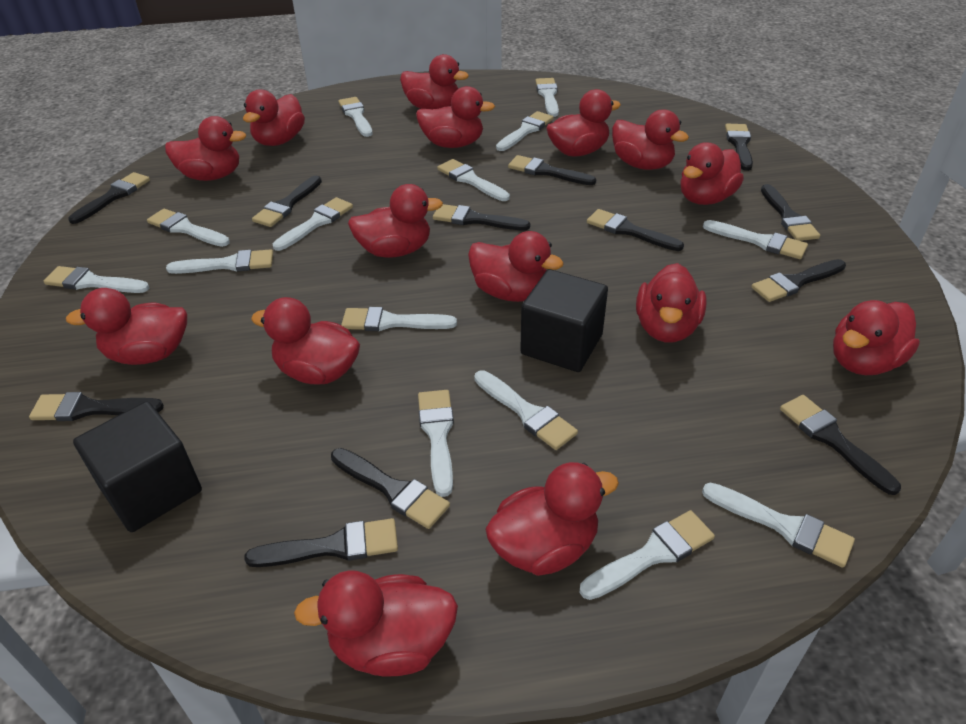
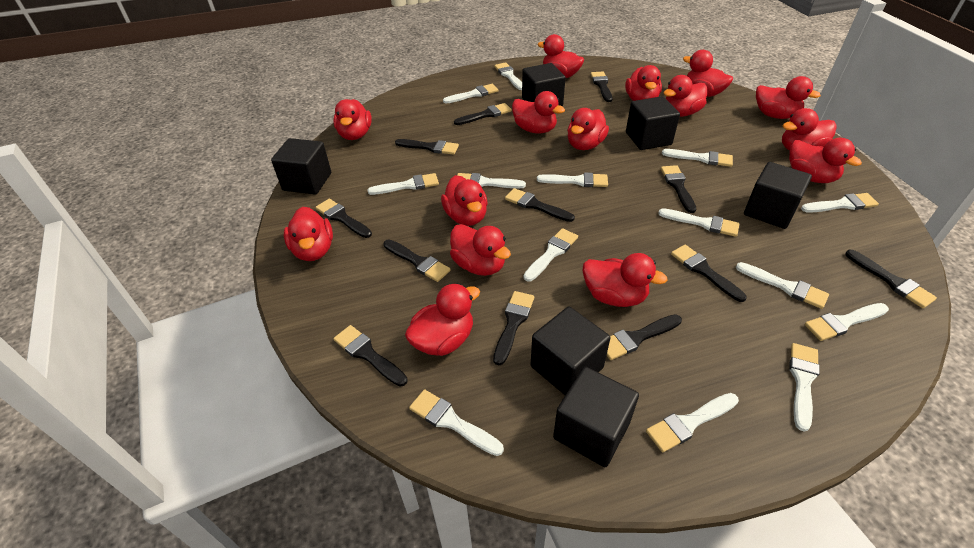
black cube: 2 -> 6

